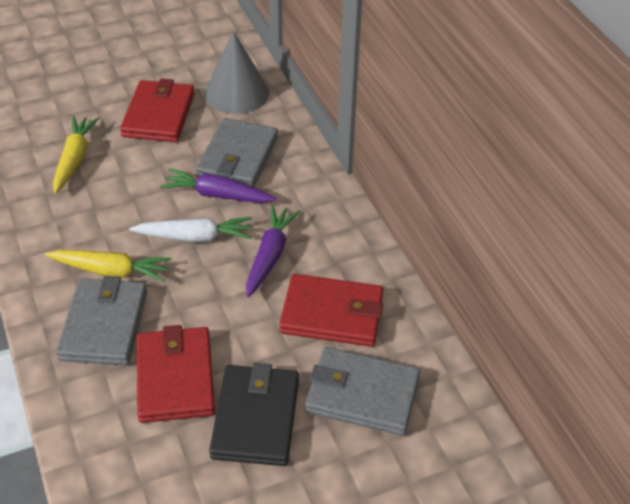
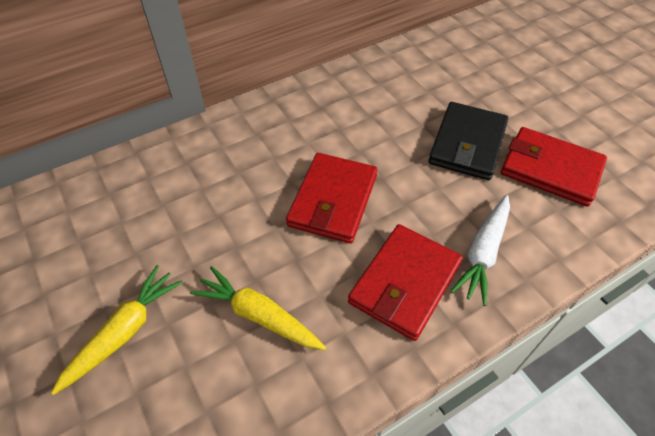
grey cone: 1 -> 0
grey wallet: 3 -> 0
purple carrot: 2 -> 0

